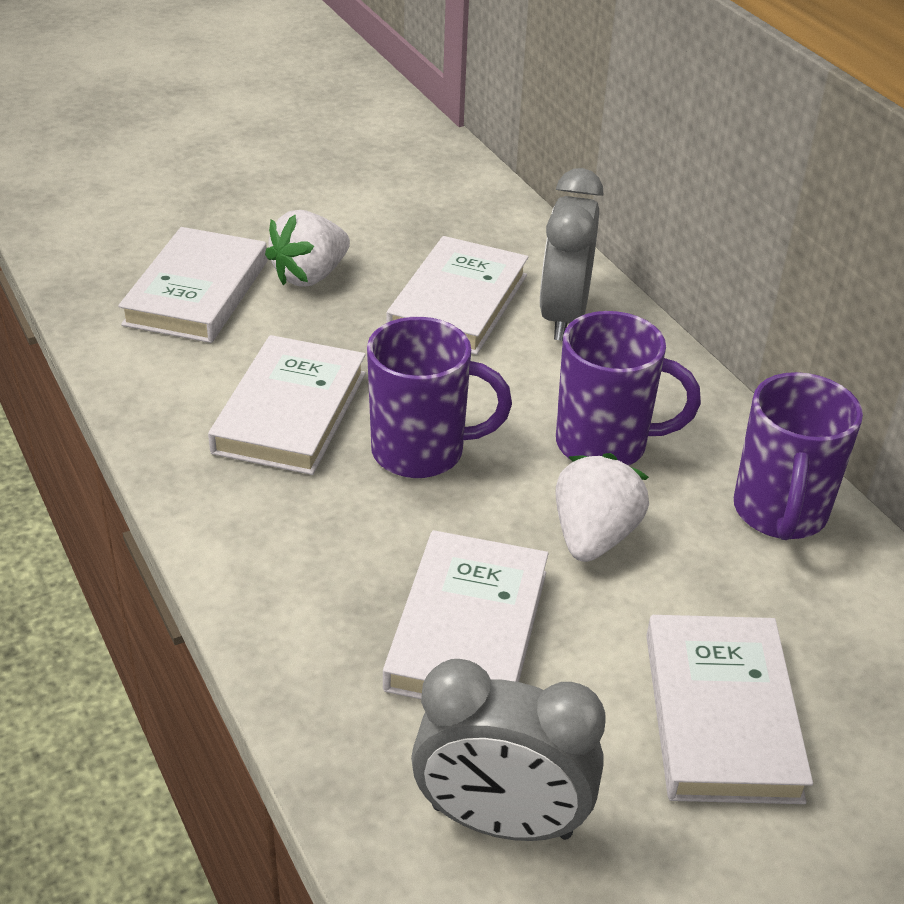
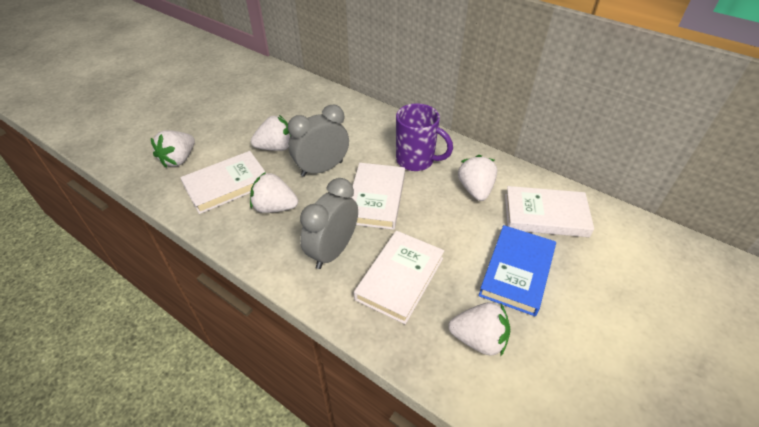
blue book: 0 -> 1
purple mug: 3 -> 1
white book: 5 -> 4
white strawberry: 2 -> 5

